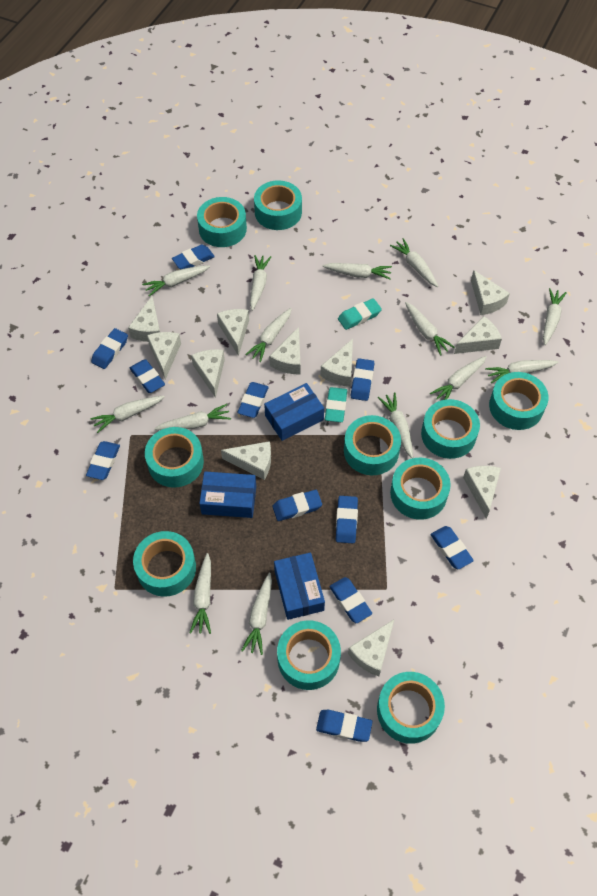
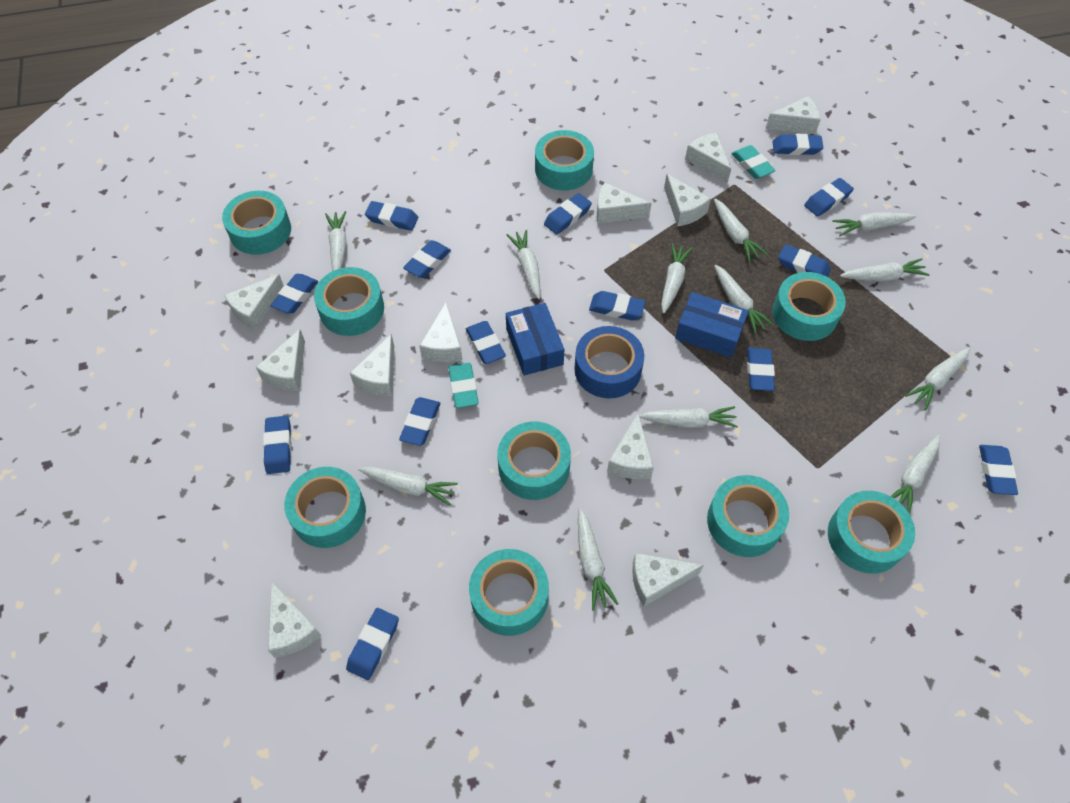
blue box: 3 -> 2
blue eraser: 11 -> 14
blue tape: 0 -> 1
turquoise tape: 10 -> 9
white carrot: 14 -> 12

